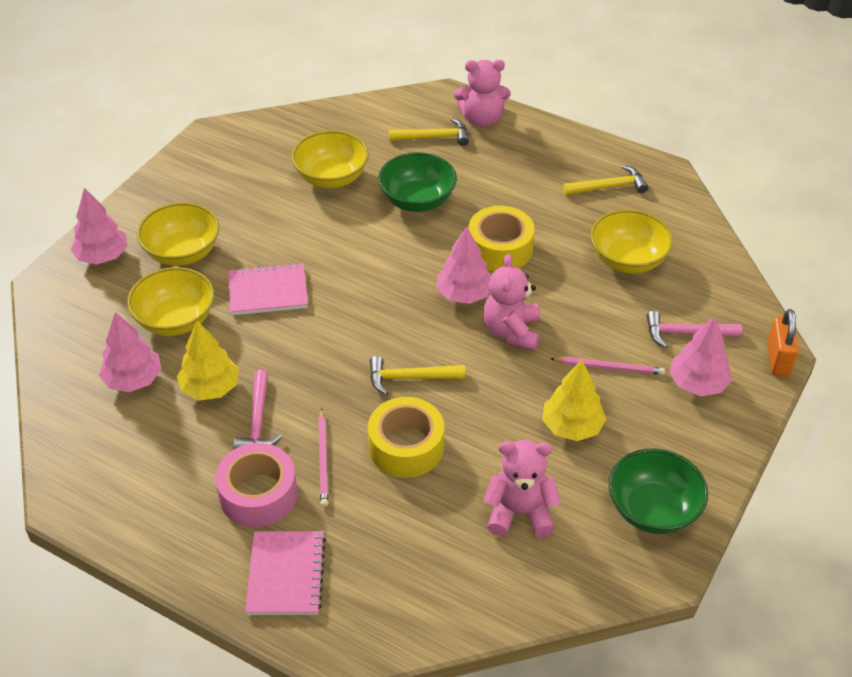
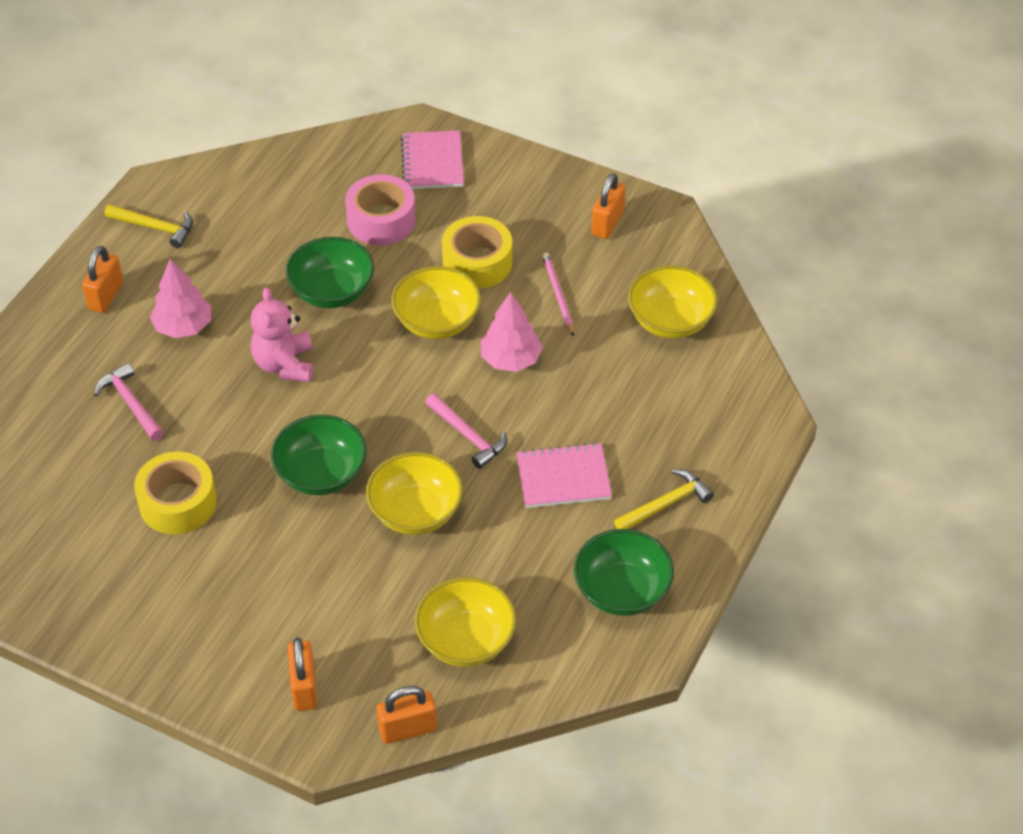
green bowl: 2 -> 3
orange padlock: 1 -> 4
pink pencil: 2 -> 1
pink teddy bear: 3 -> 1
pink tree: 4 -> 2
yellow hammer: 3 -> 2
yellow tree: 2 -> 0

